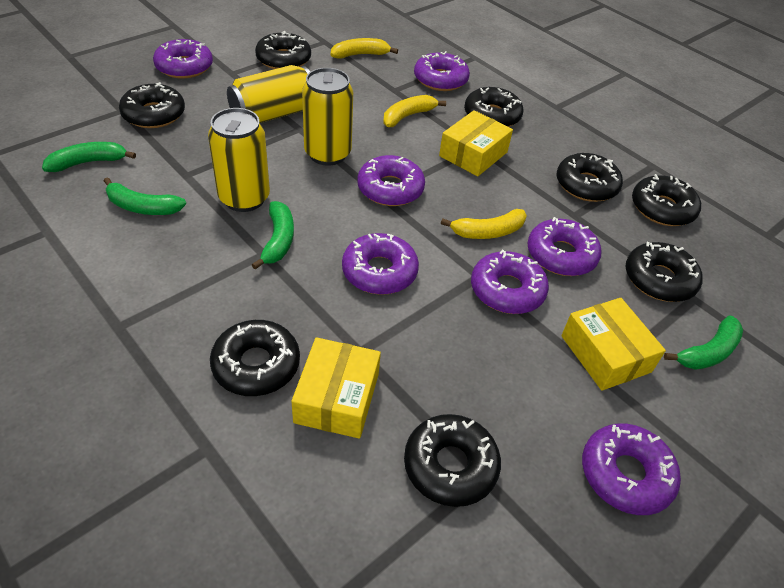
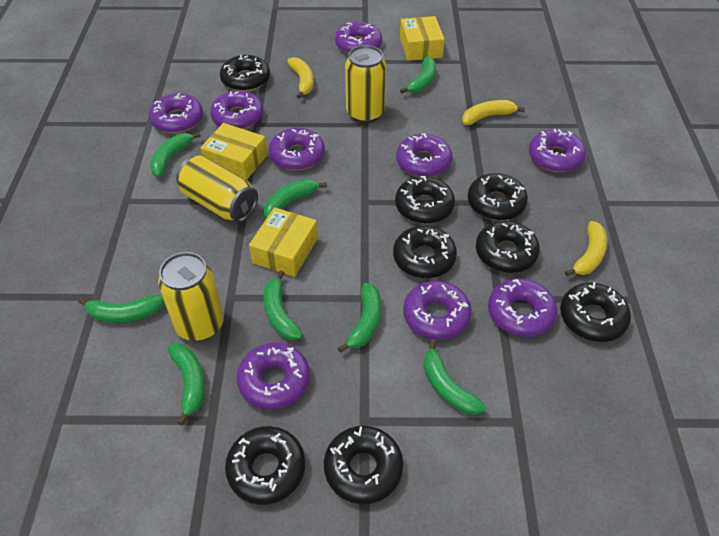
green banana: 4 -> 8
purple donut: 7 -> 9

